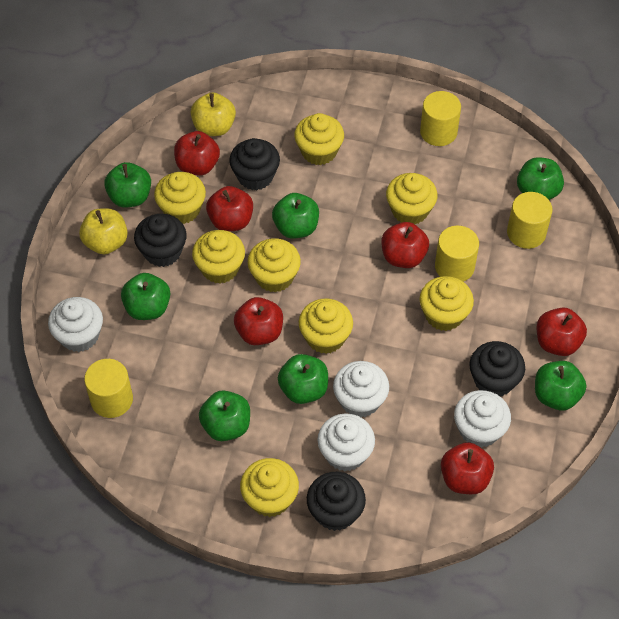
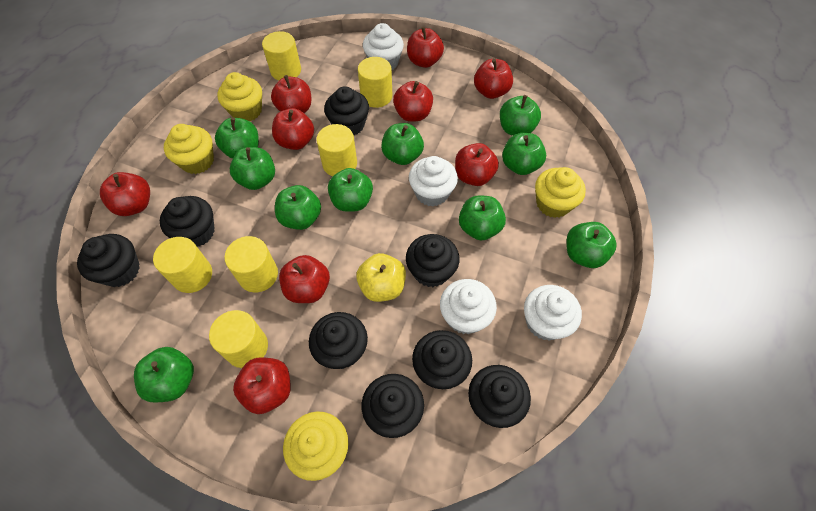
black cupcake: 4 -> 8
green apple: 7 -> 10
red apple: 6 -> 9
yellow apple: 2 -> 1
yellow cupcake: 8 -> 4
yellow cylinder: 4 -> 6

